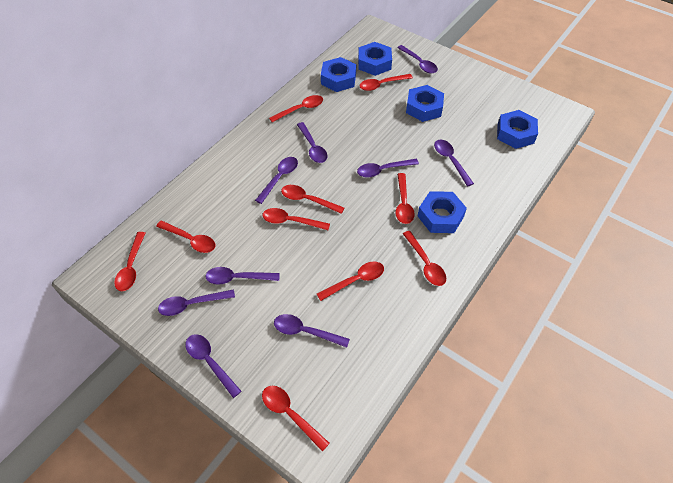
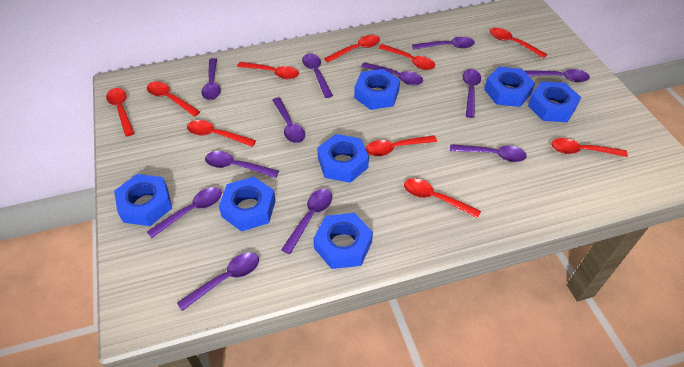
blue nut: 5 -> 7
purple spoon: 9 -> 12

